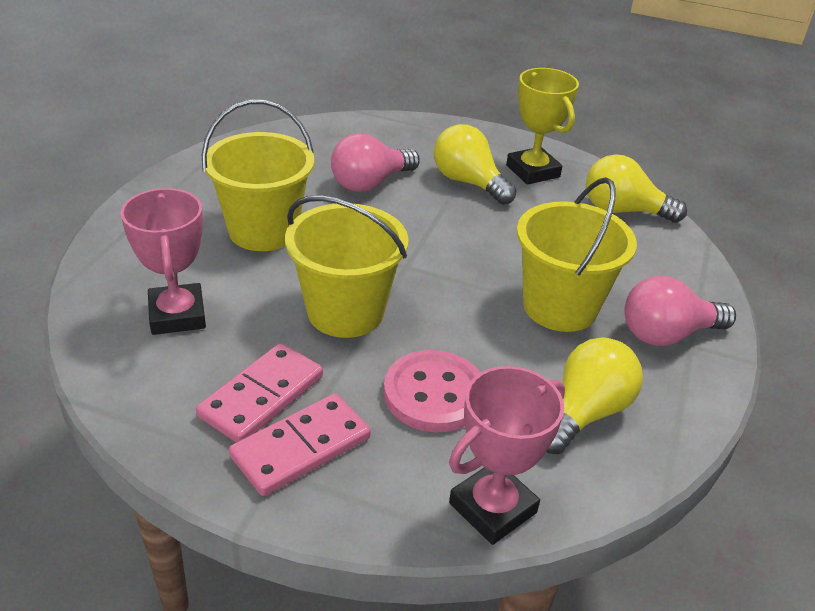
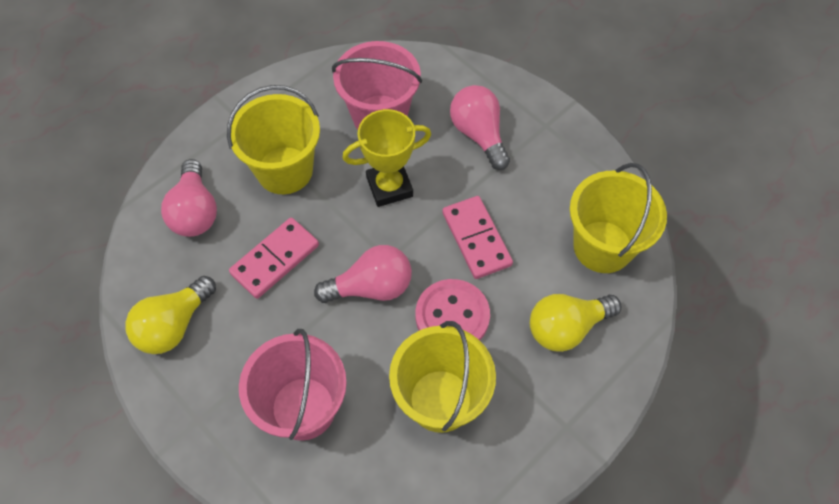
pink bucket: 0 -> 2
pink light bulb: 2 -> 3
pink trophy: 2 -> 0
yellow light bulb: 3 -> 2

